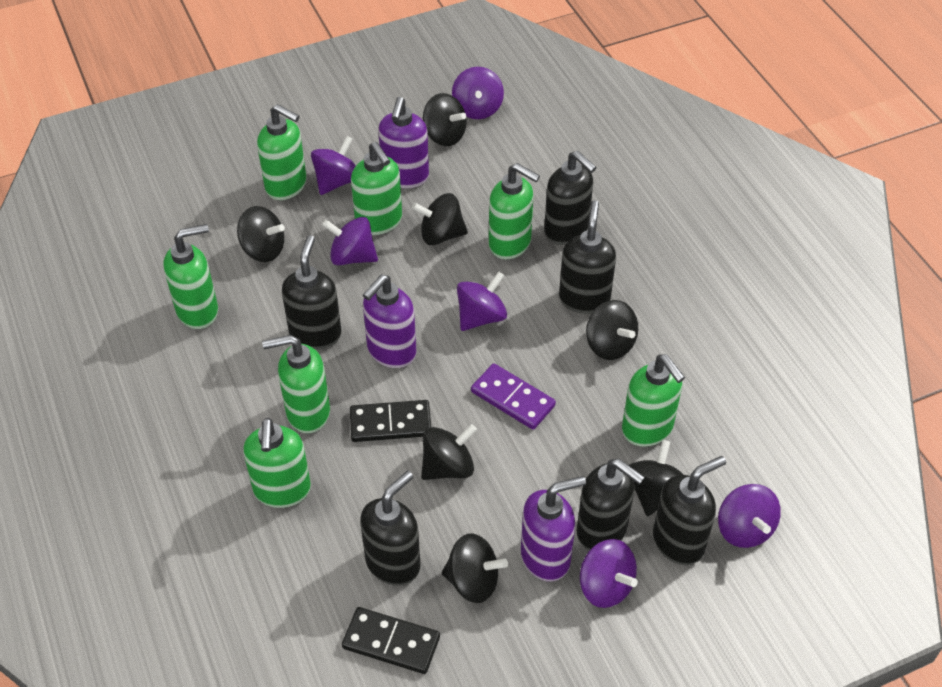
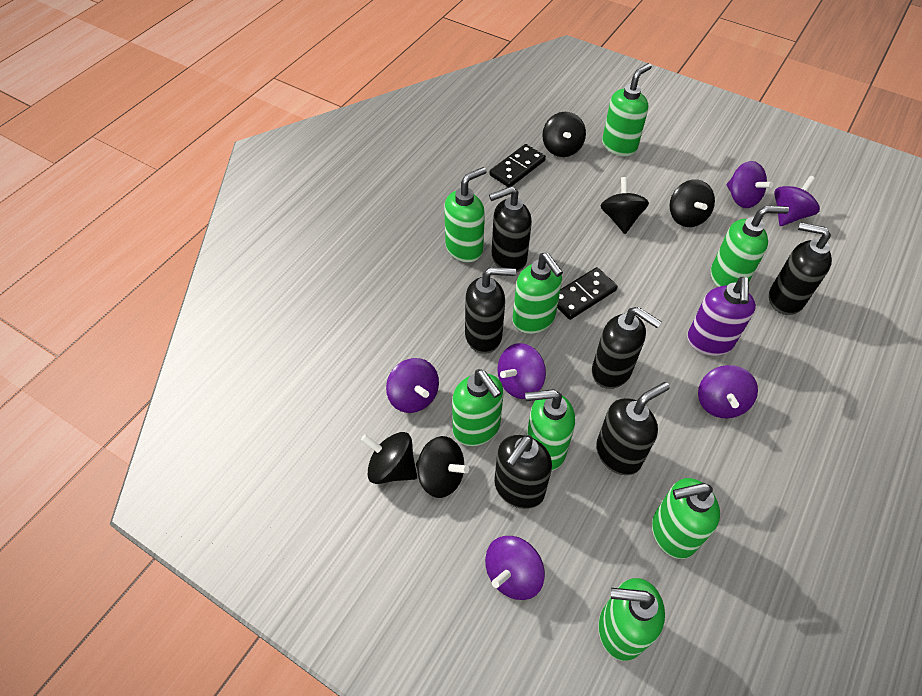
black spinning top: 7 -> 5
green soap dispenser: 7 -> 8
purple domino: 1 -> 0
purple soap dispenser: 3 -> 1

